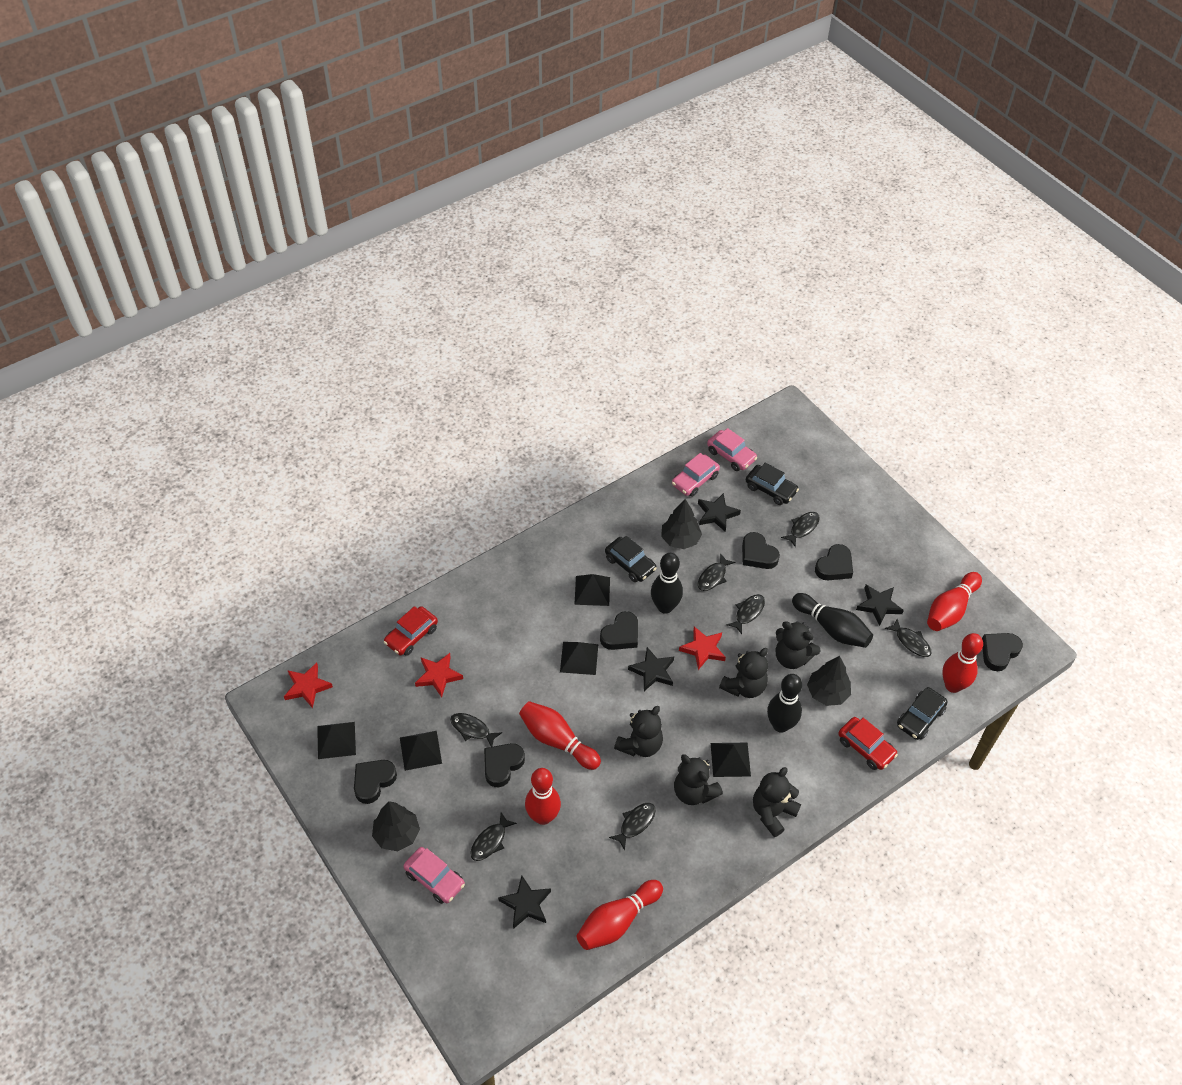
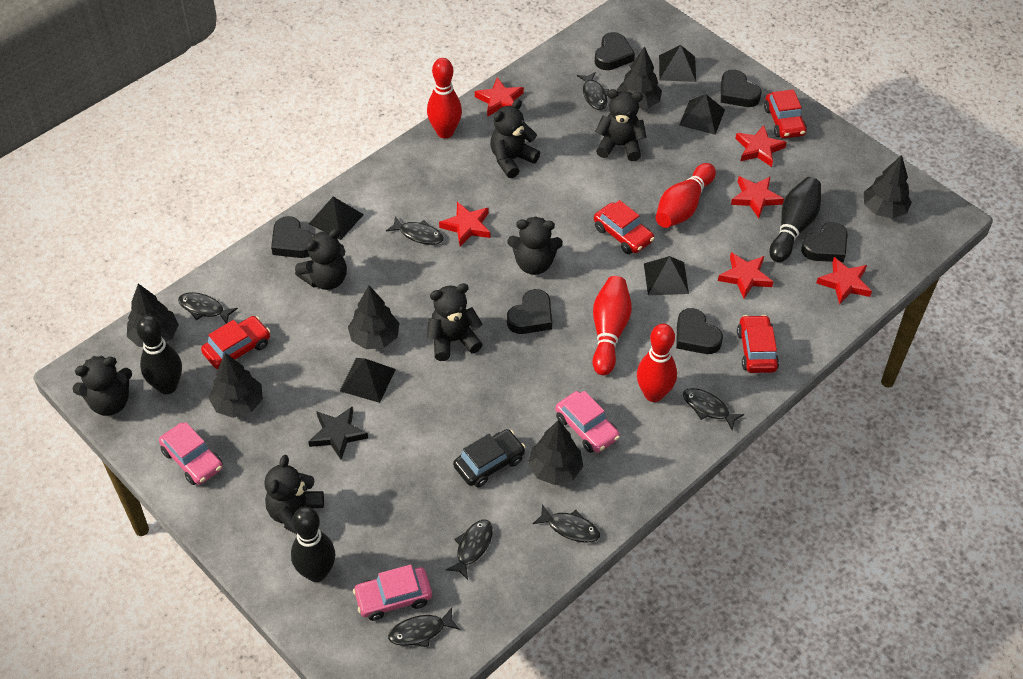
black car: 3 -> 1
black star: 4 -> 1
black teddy bear: 5 -> 7
black tree: 3 -> 6
red bowling pin: 5 -> 4
red car: 2 -> 4
red star: 3 -> 6

